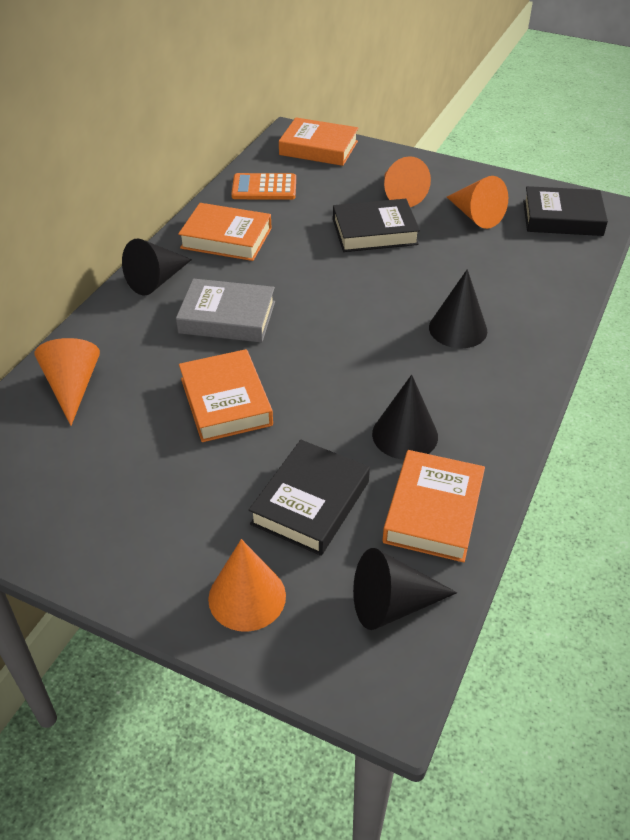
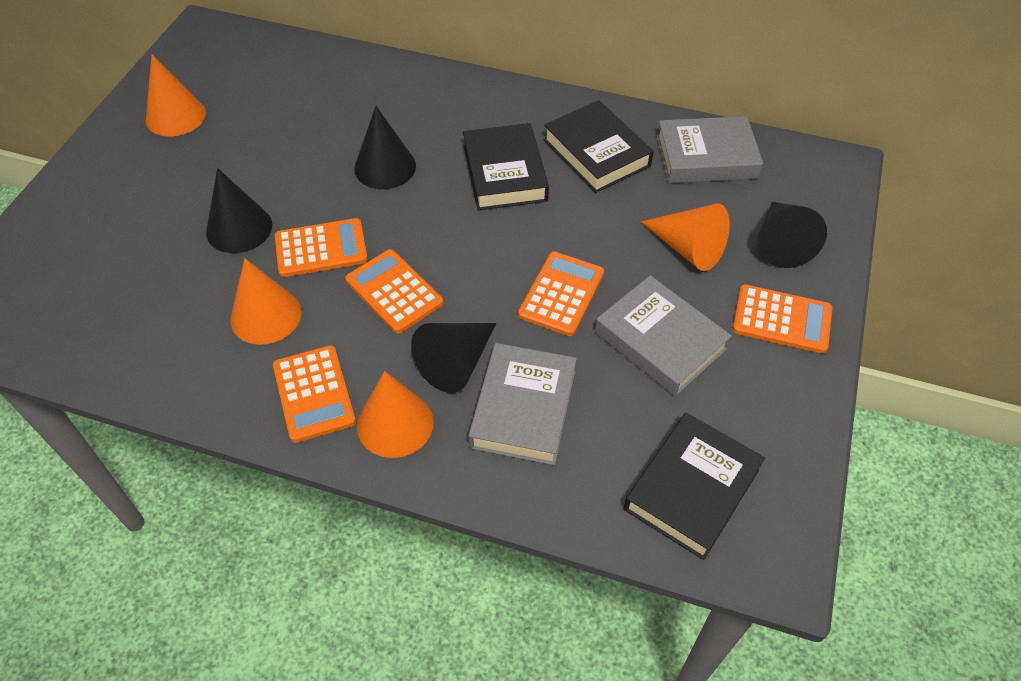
grey book: 1 -> 3
orange book: 4 -> 0
orange calculator: 1 -> 5

